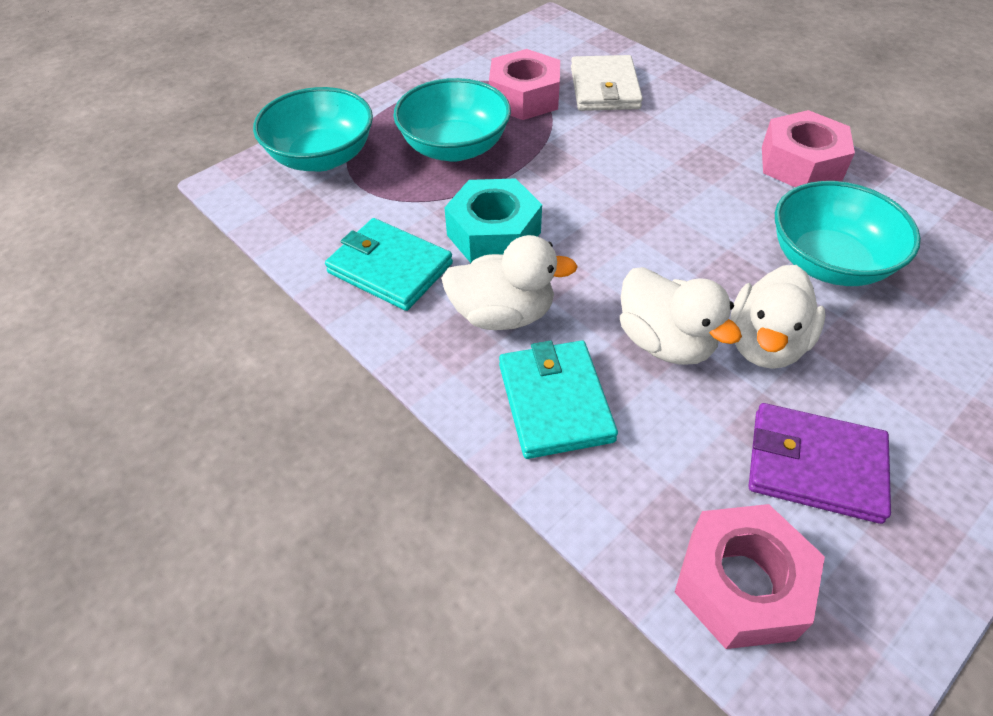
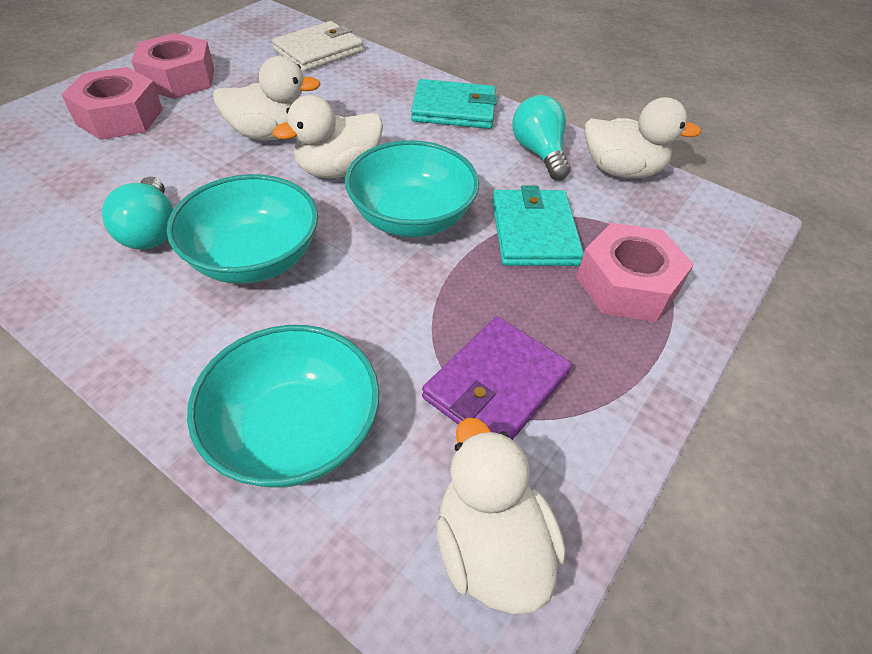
turquoise light bulb: 0 -> 2
turquoise nut: 1 -> 0
white duck: 3 -> 4

